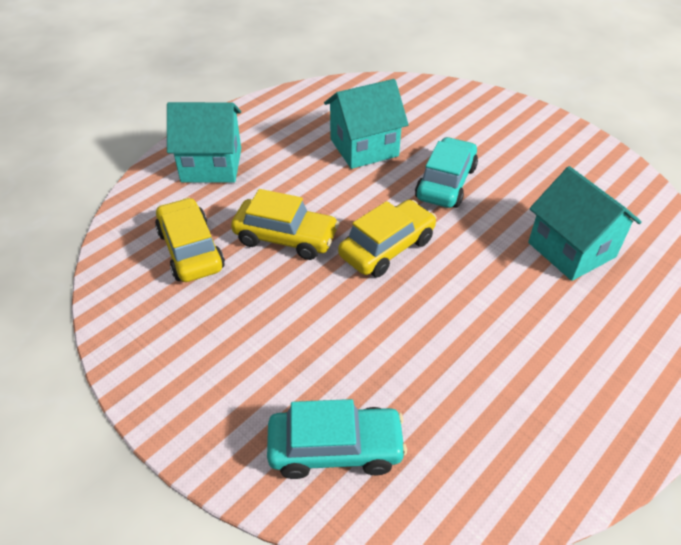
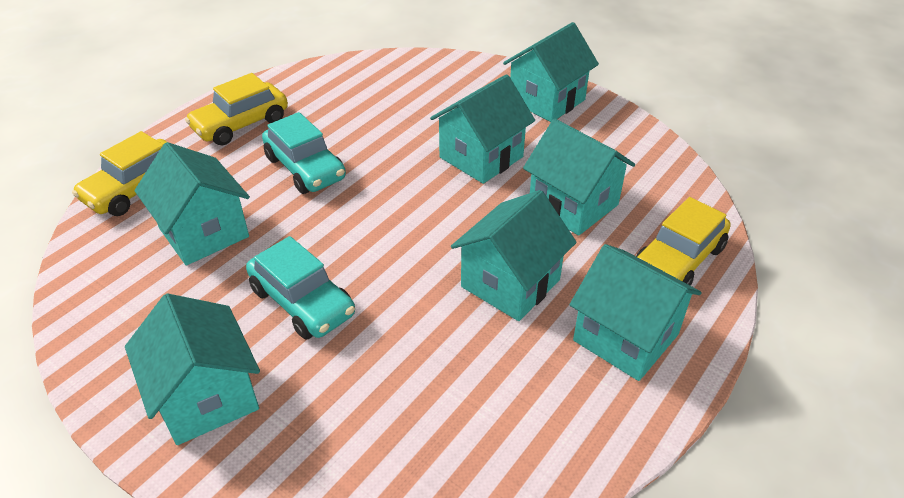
turquoise house: 3 -> 7

